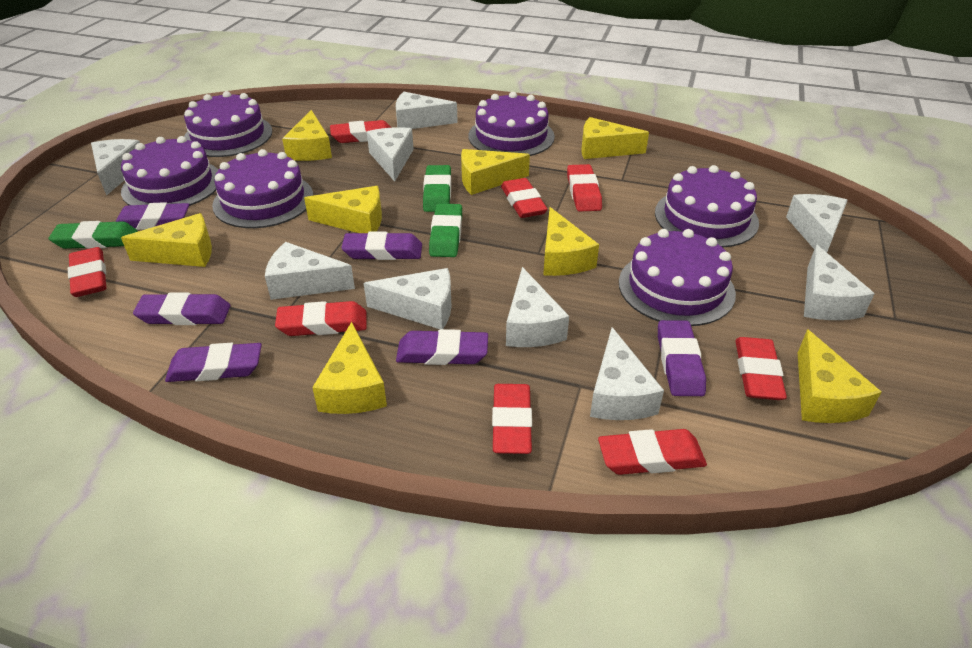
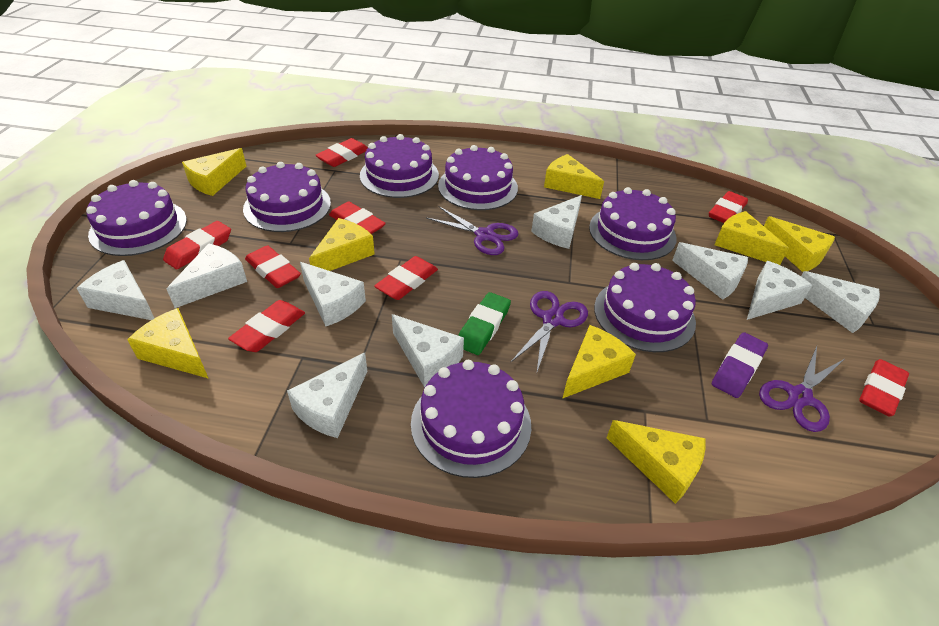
green eraser: 3 -> 1
purple cake: 6 -> 7
purple eraser: 6 -> 1
purple scissors: 0 -> 3

